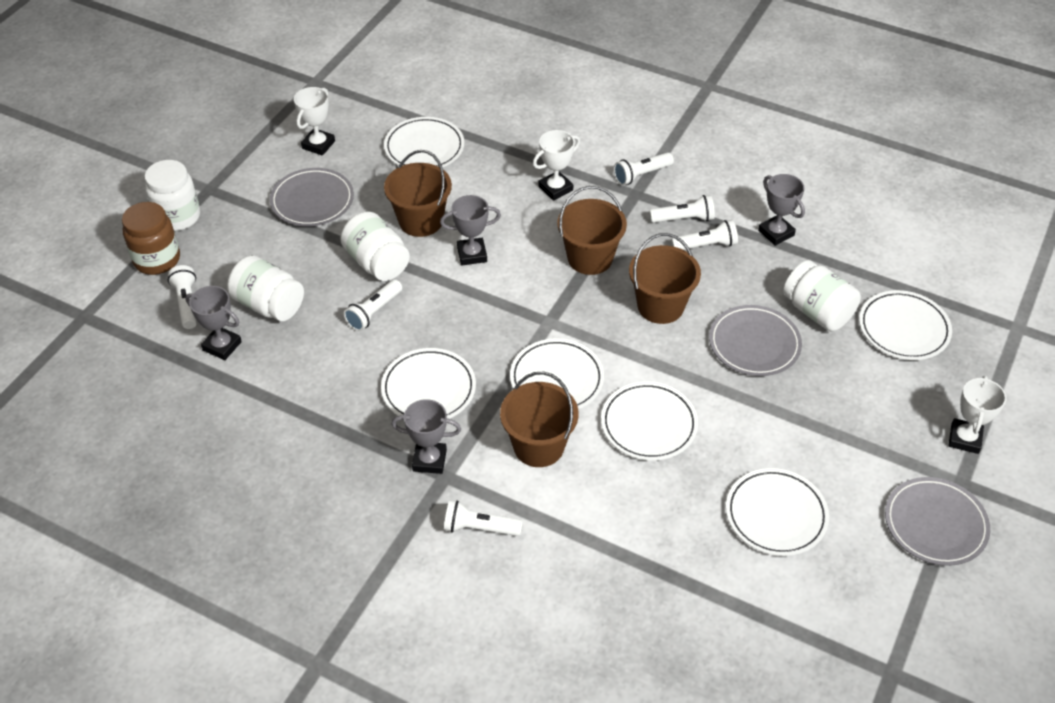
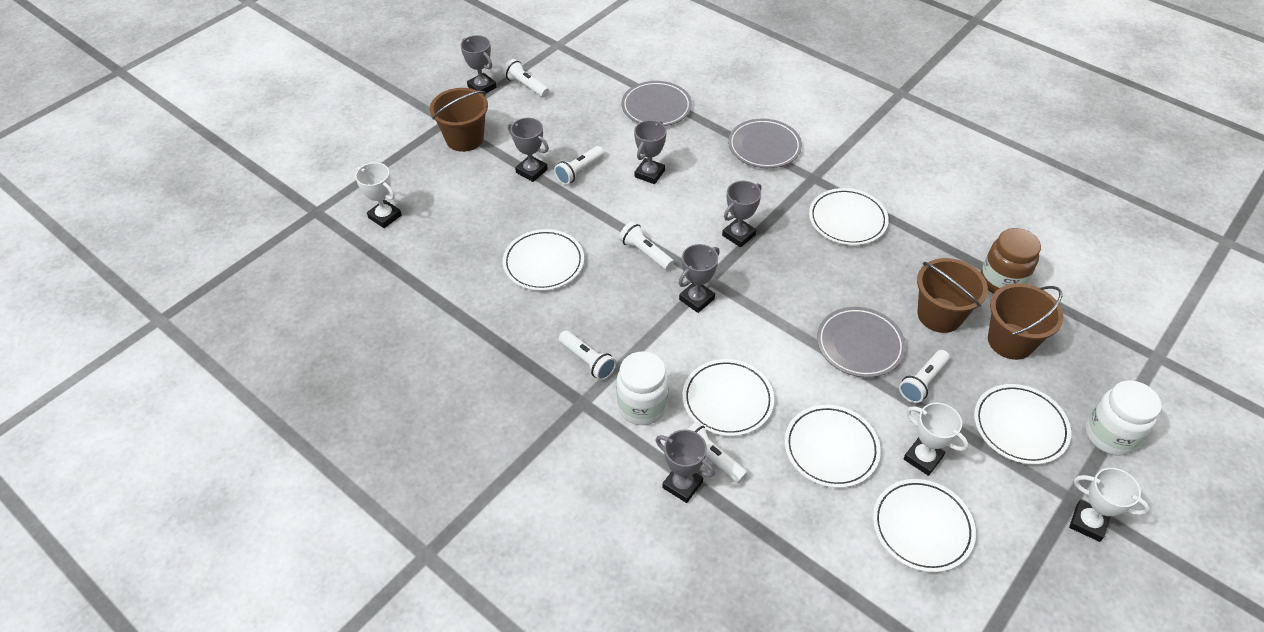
brown bucket: 4 -> 3
grey trophy: 4 -> 6
white jar: 4 -> 2

